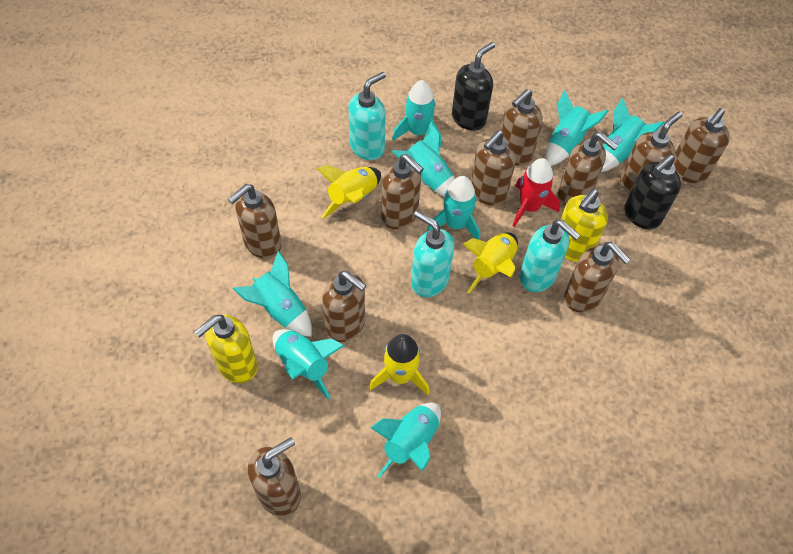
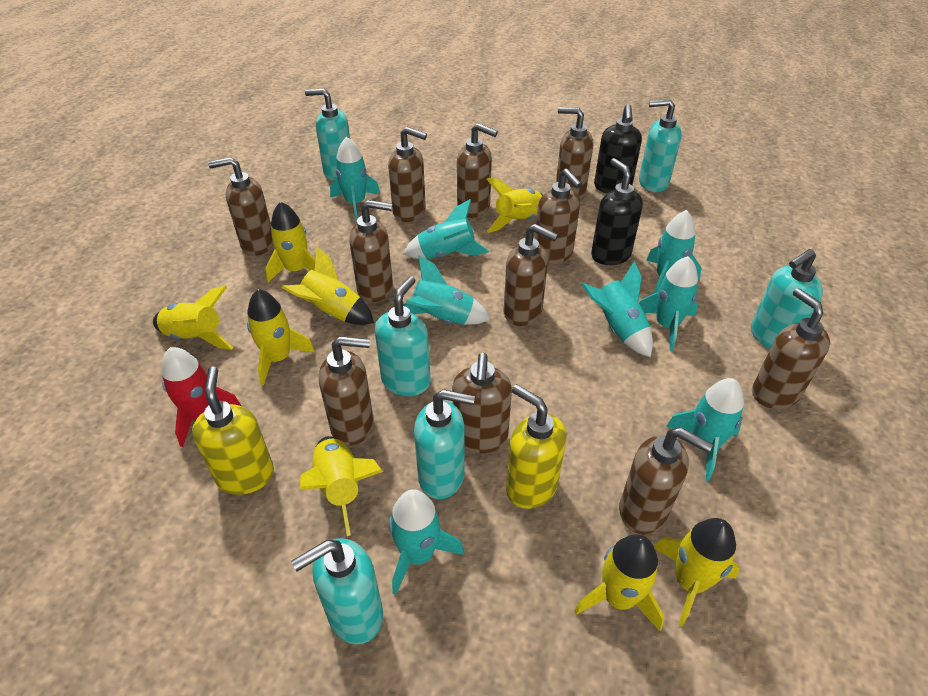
brown soap dispenser: 10 -> 11
turquoise soap dispenser: 3 -> 6
yellow rocket: 3 -> 8

